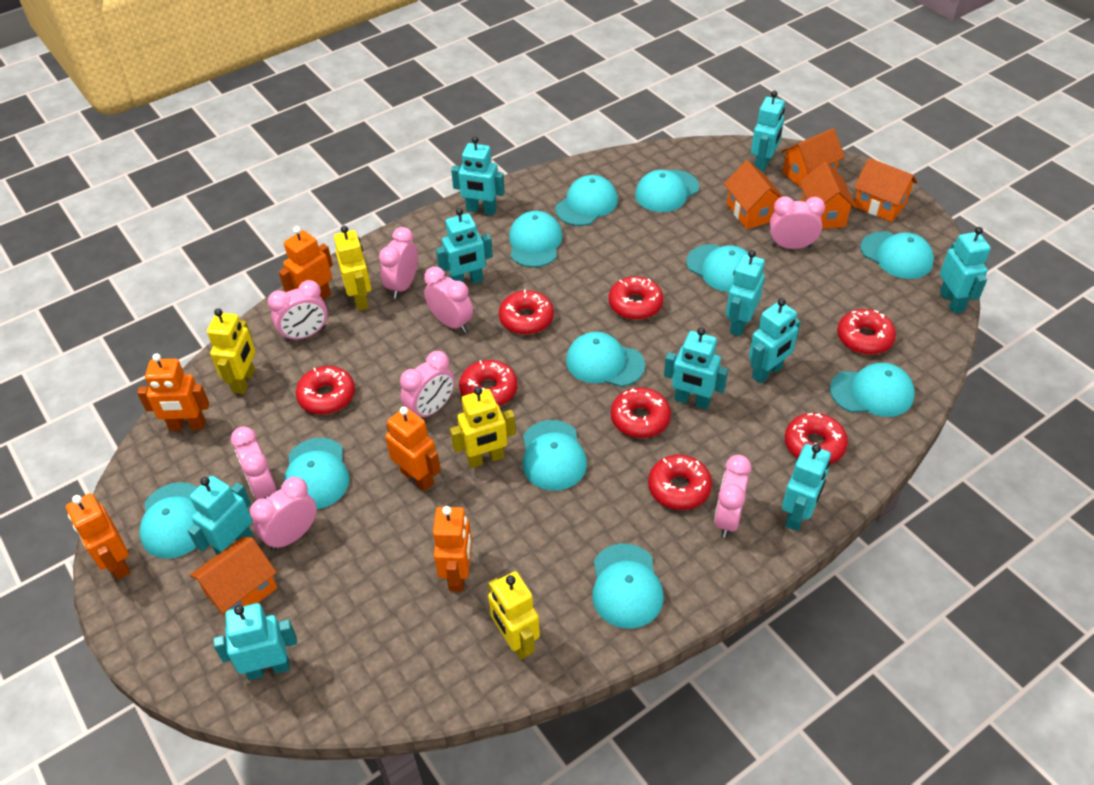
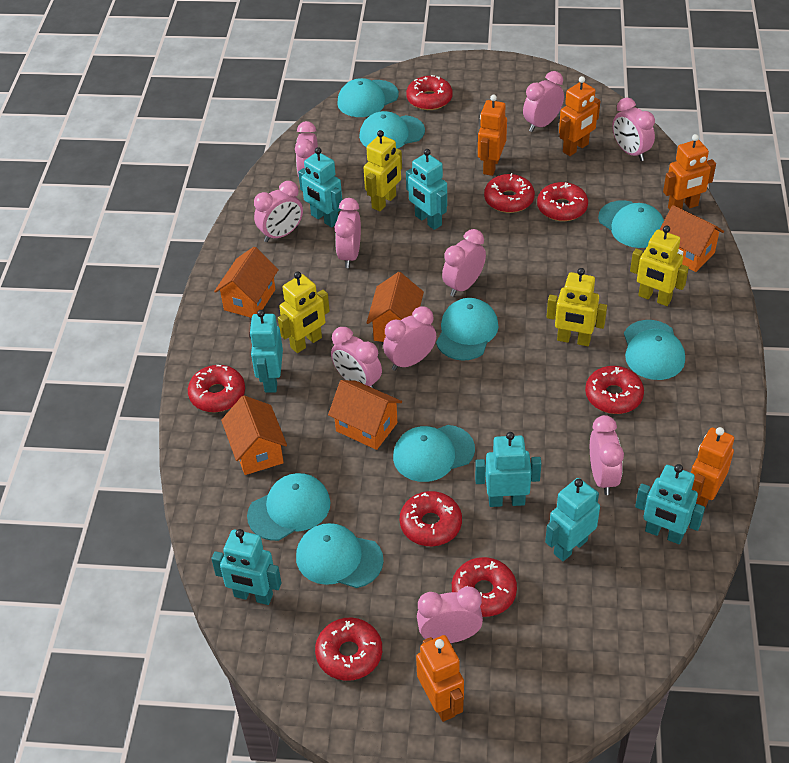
pink clock: 8 -> 10
turquoise cap: 11 -> 8
turquoise robot: 10 -> 7

